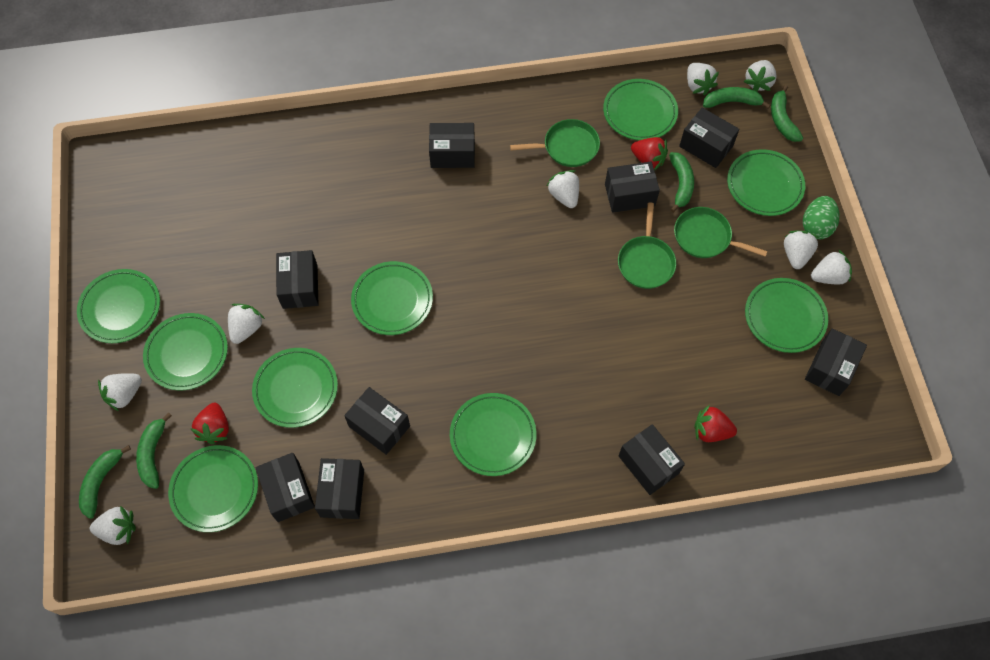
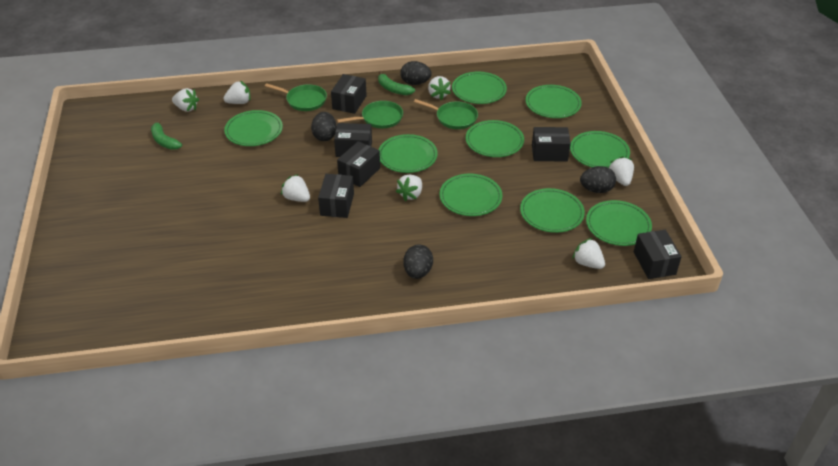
black box: 9 -> 6
black egg: 0 -> 4
green banana: 5 -> 2
green egg: 1 -> 0
red strawberry: 3 -> 0
white strawberry: 8 -> 7

